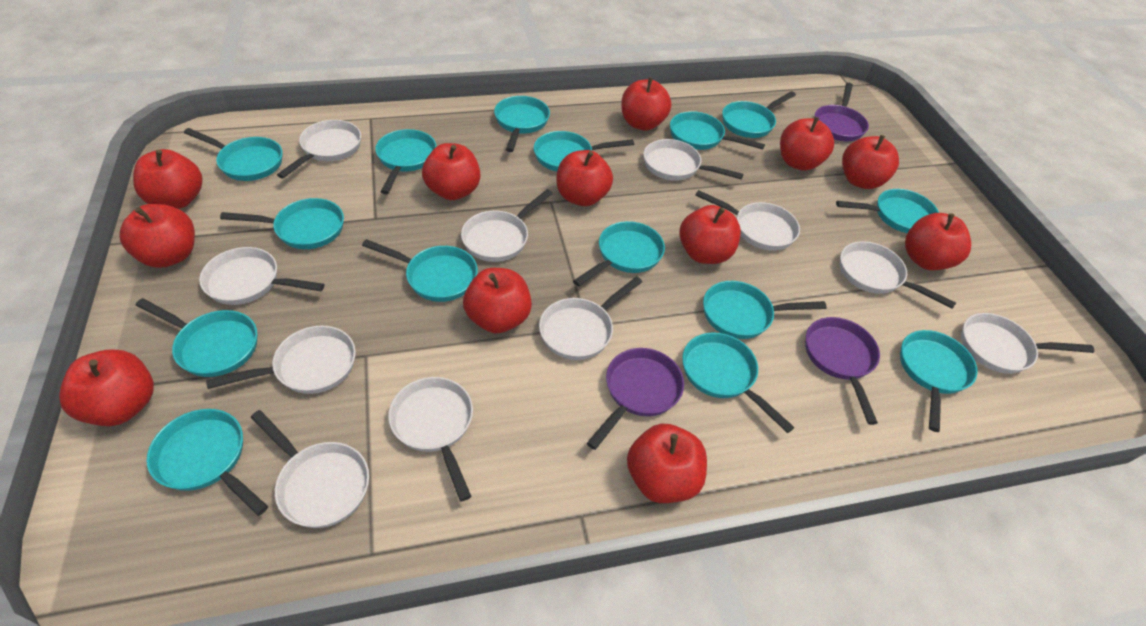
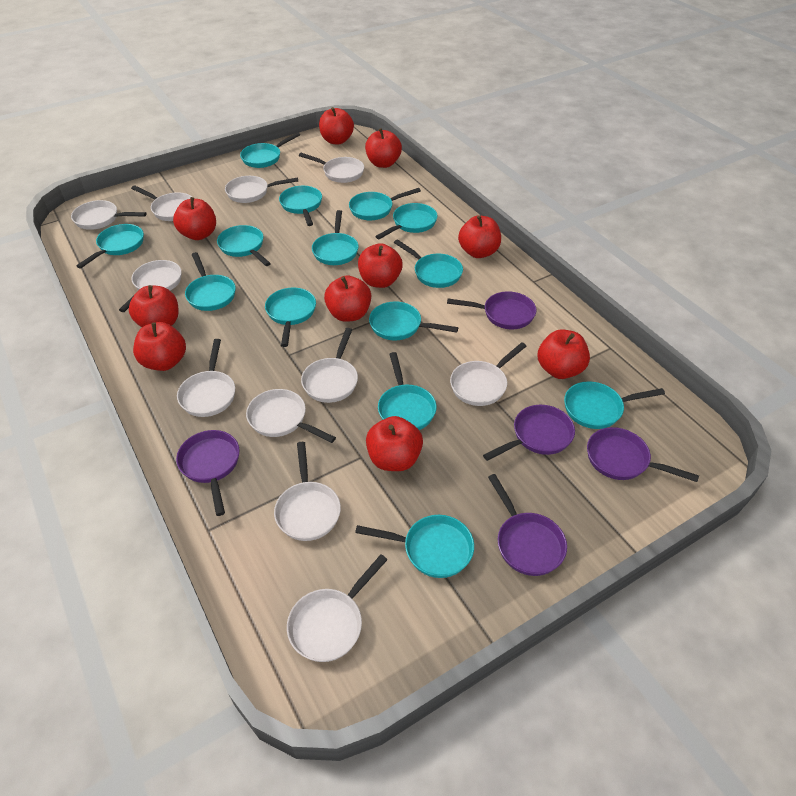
purple pan: 3 -> 5
red apple: 12 -> 10
turquoise pan: 15 -> 14

